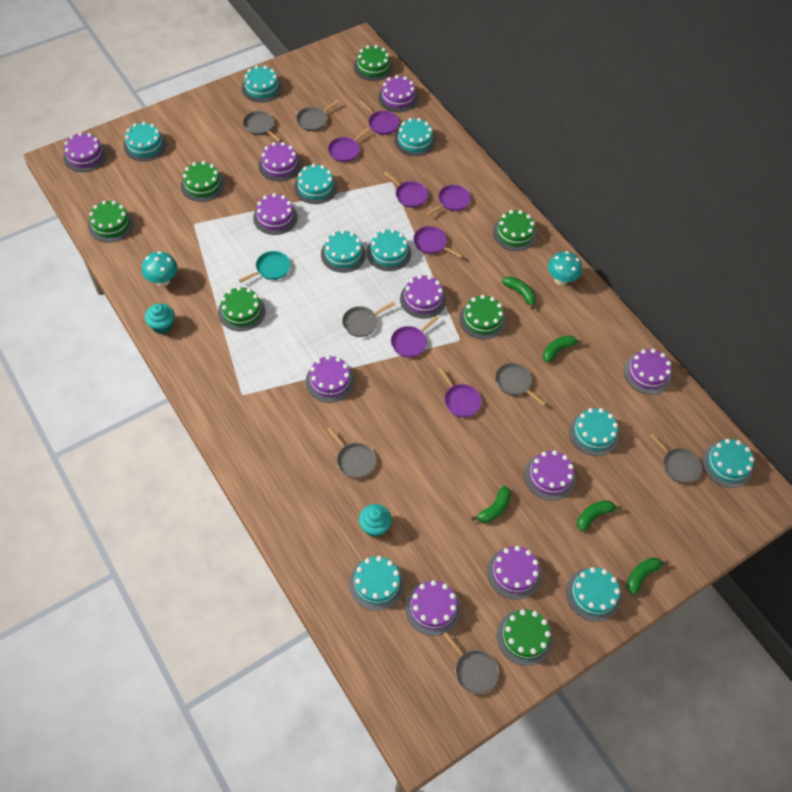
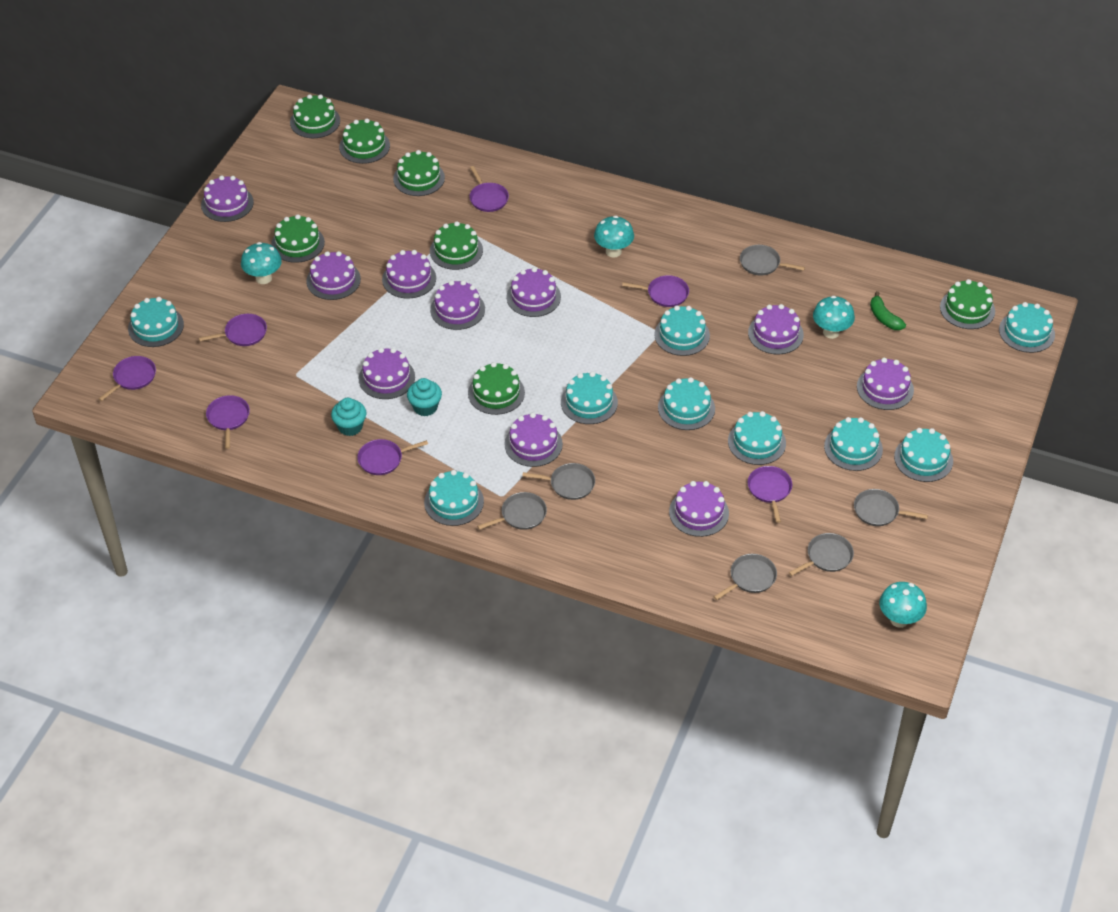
green banana: 5 -> 1
grey pan: 7 -> 6
turquoise cake: 10 -> 9
turquoise mushroom: 2 -> 4
turquoise pan: 1 -> 0

